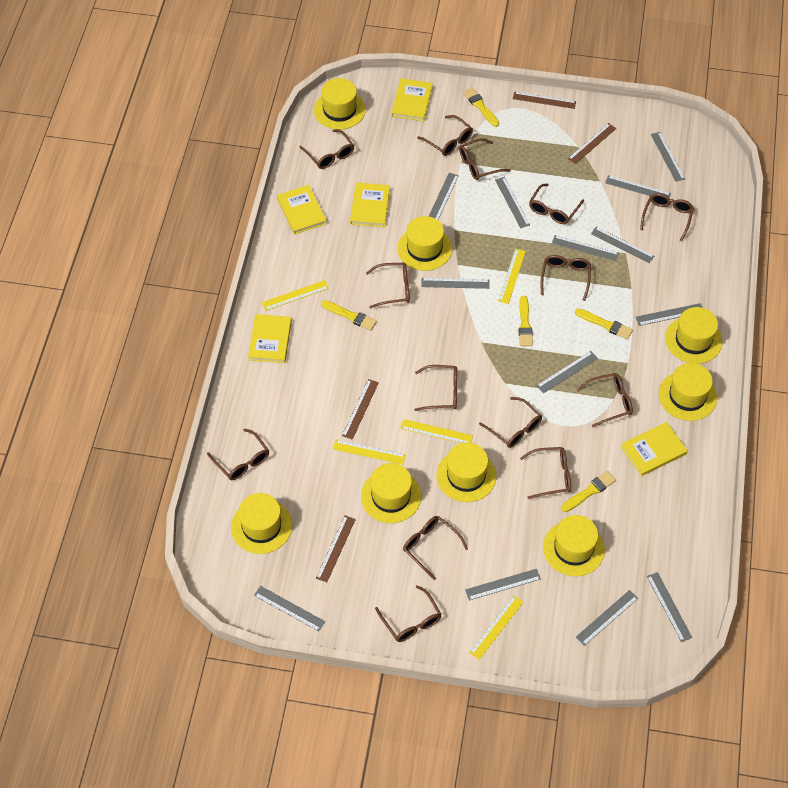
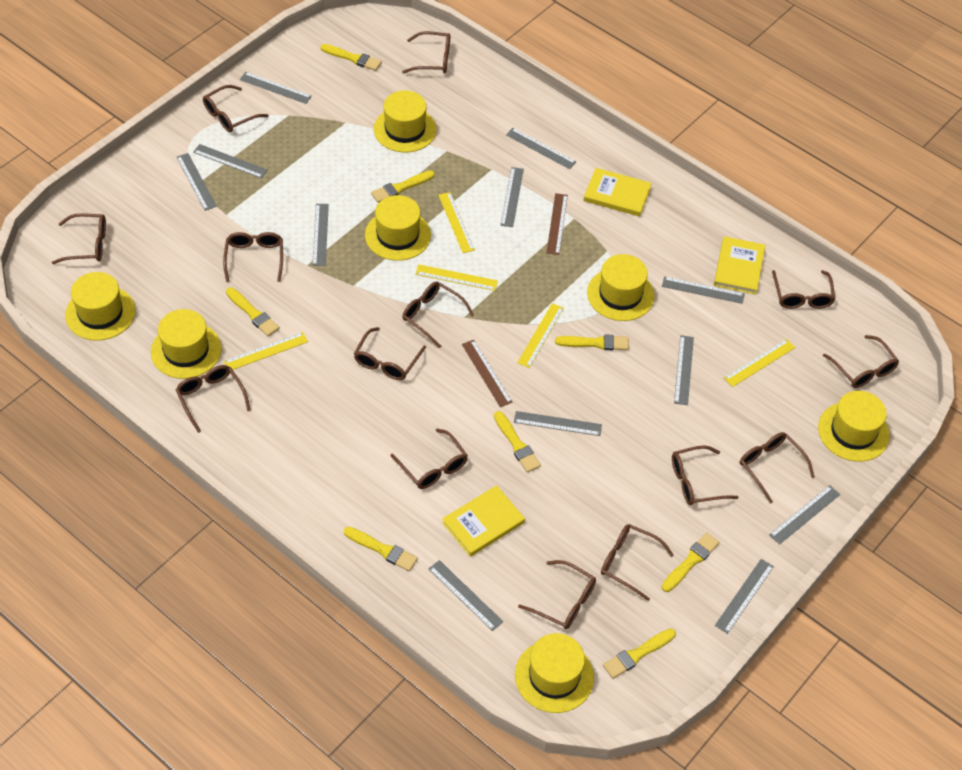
brown ruler: 4 -> 2
grey ruler: 13 -> 12
yellow book: 5 -> 3
yellow brush: 5 -> 8
yellow hat: 8 -> 7

